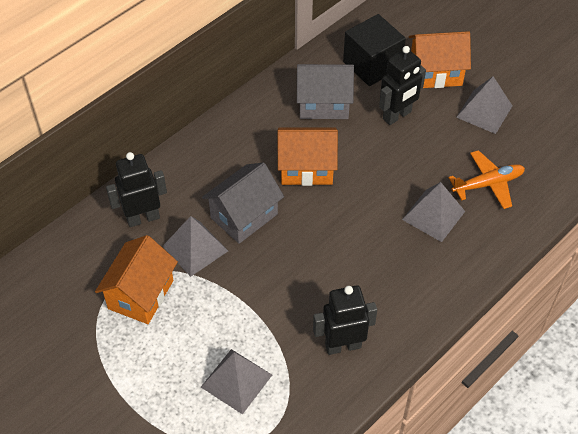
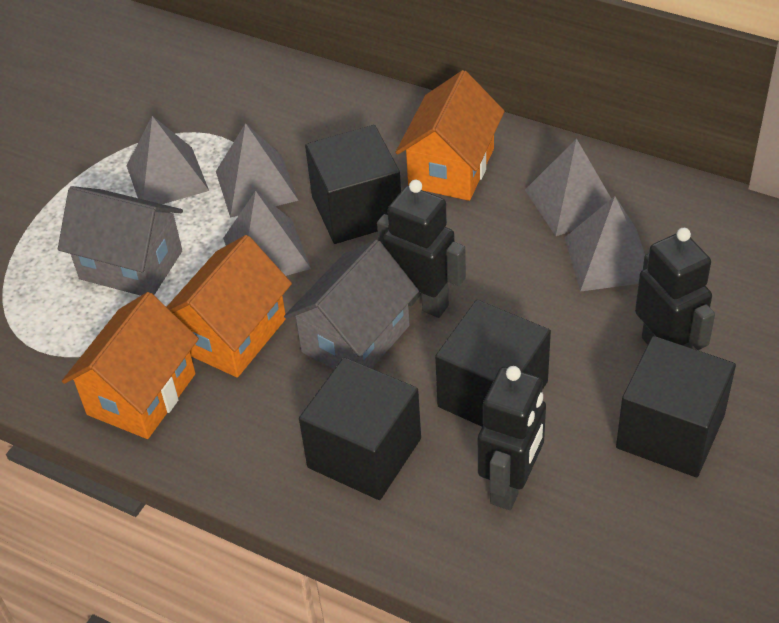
black cube: 1 -> 4
grey pyramid: 4 -> 5
orange plane: 1 -> 0

